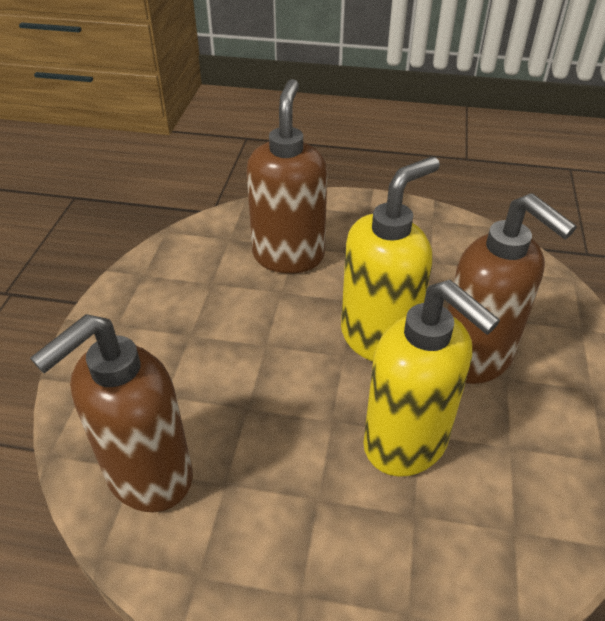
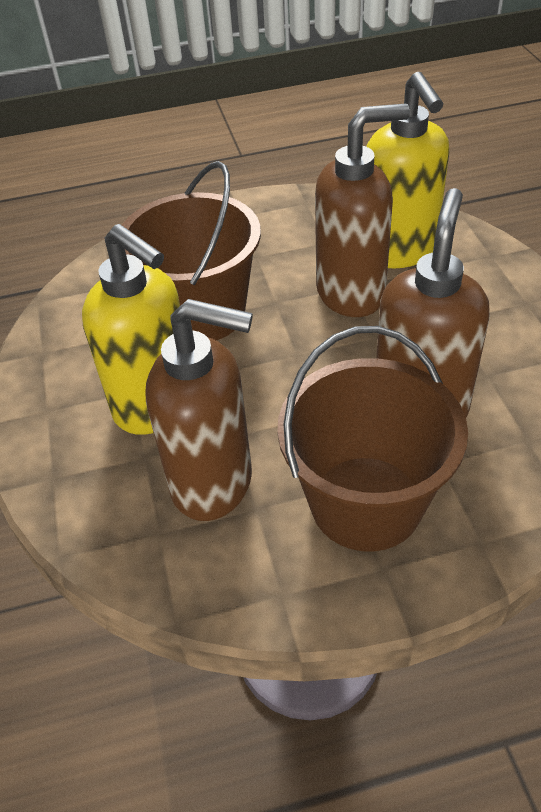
brown bucket: 0 -> 2

